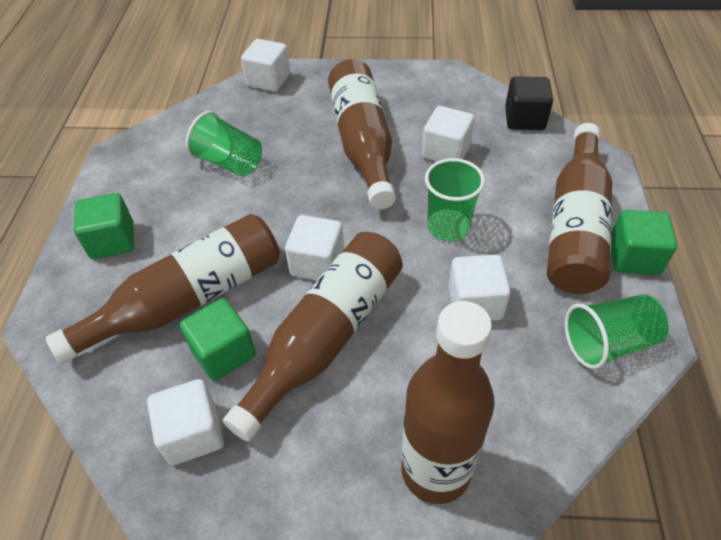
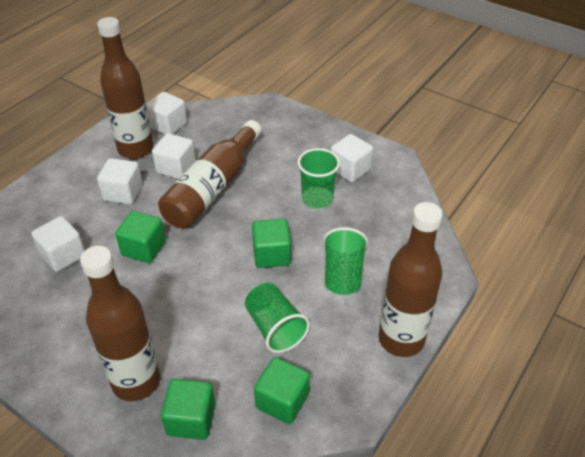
black cube: 1 -> 0
brown bottle: 5 -> 4
green cube: 3 -> 4

